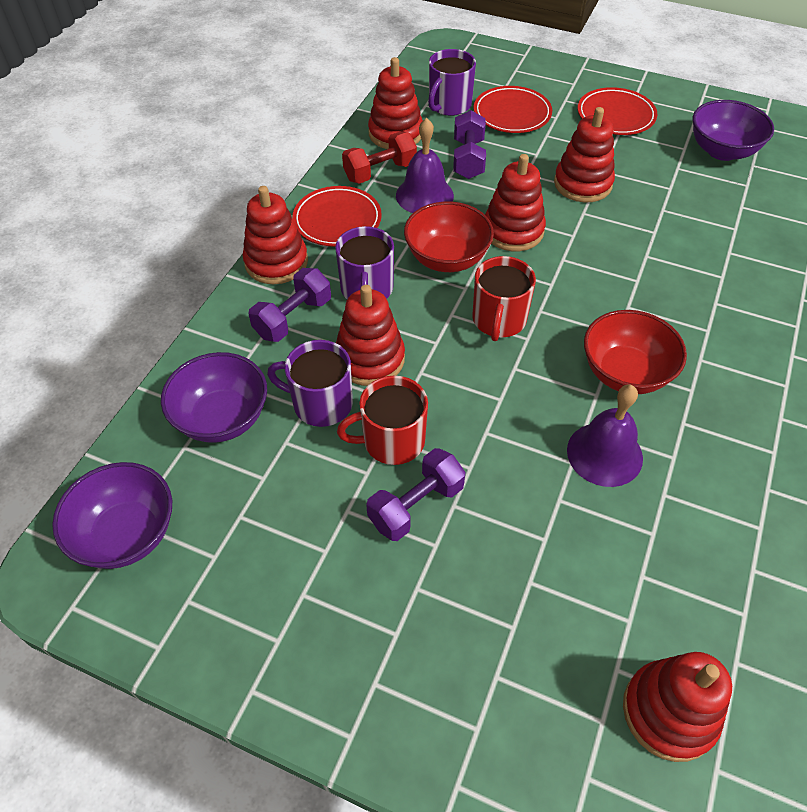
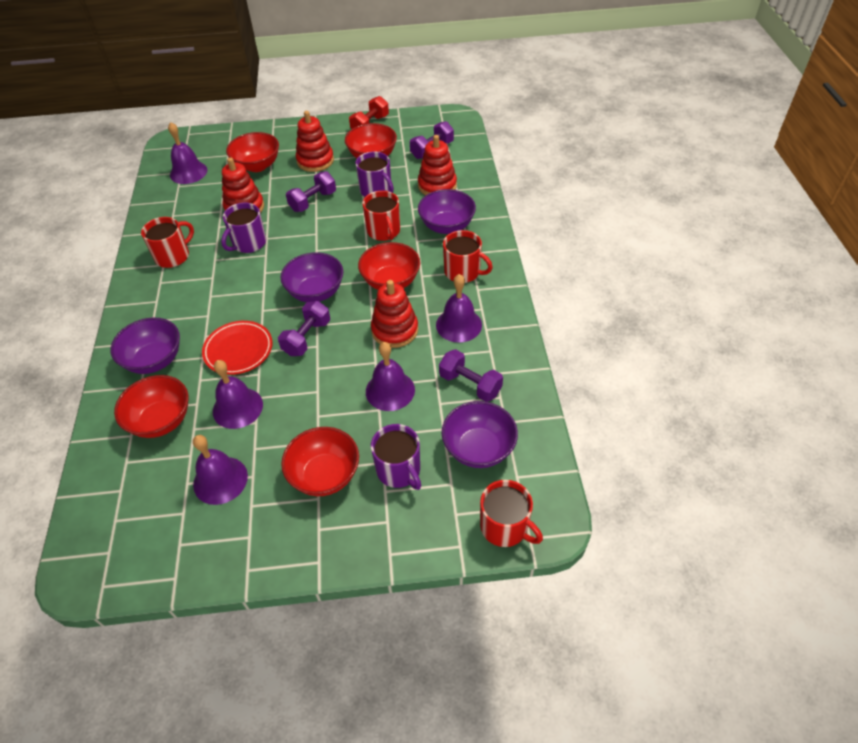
purple bell: 2 -> 5
purple bowl: 3 -> 4
purple dumbbell: 3 -> 4
red bowl: 2 -> 5
red mug: 2 -> 4
red plate: 3 -> 1
red stacking toy: 6 -> 4

